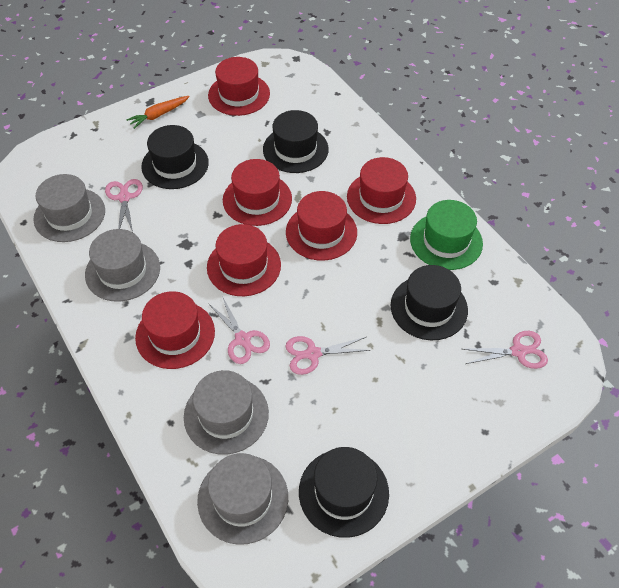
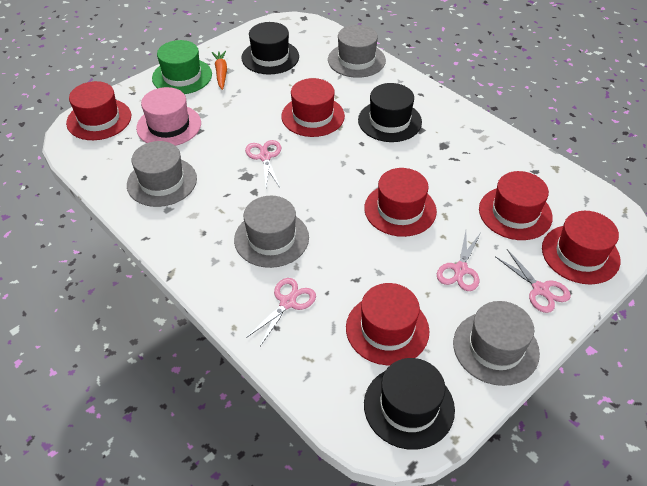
black hat: 4 -> 3
pink hat: 0 -> 1

